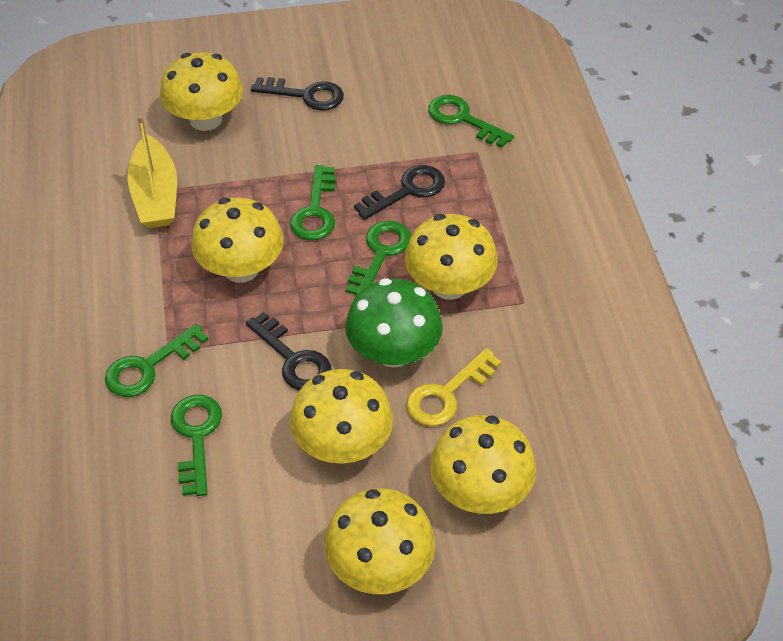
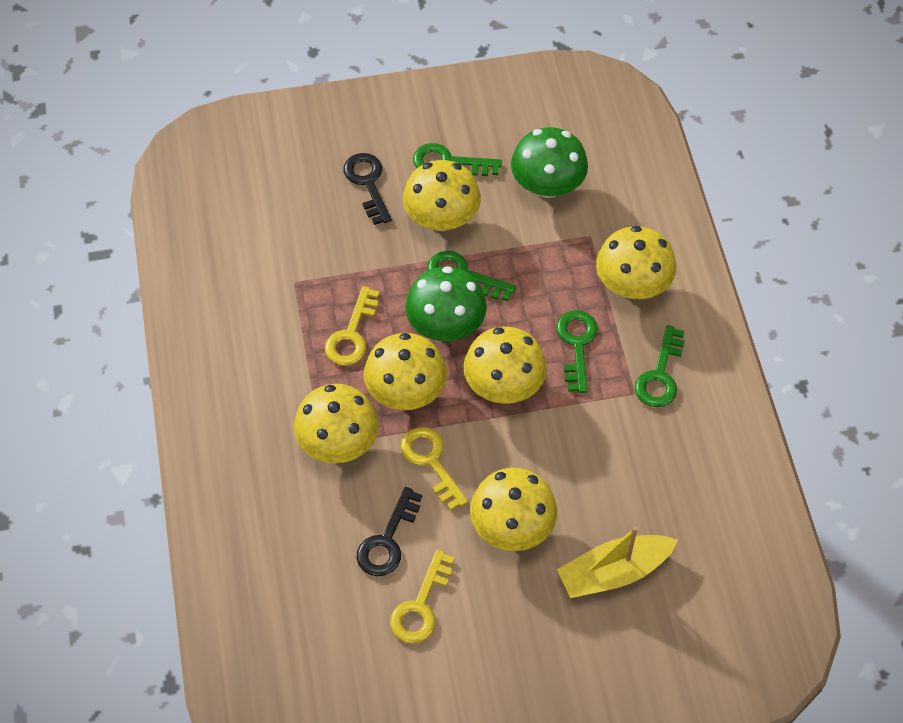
black key: 3 -> 2
green key: 5 -> 4
green mushroom: 1 -> 2
yellow key: 1 -> 3

